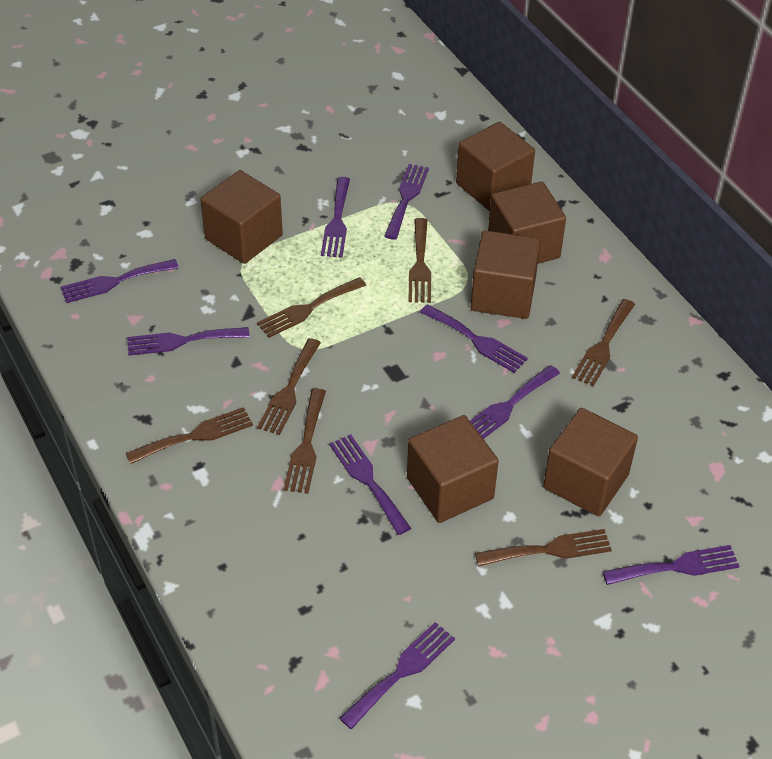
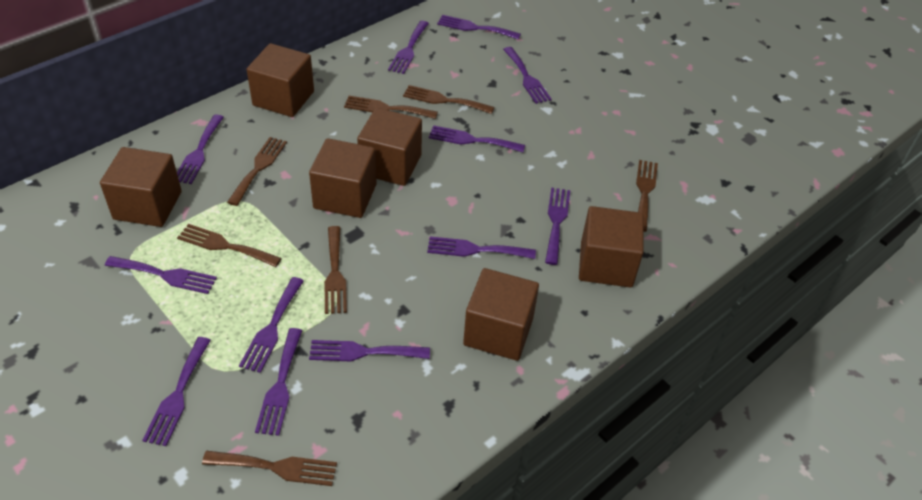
purple fork: 9 -> 12

